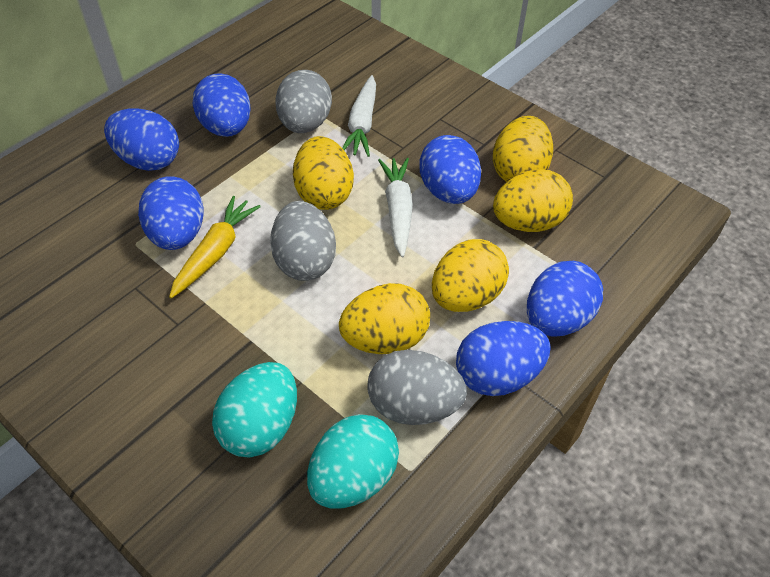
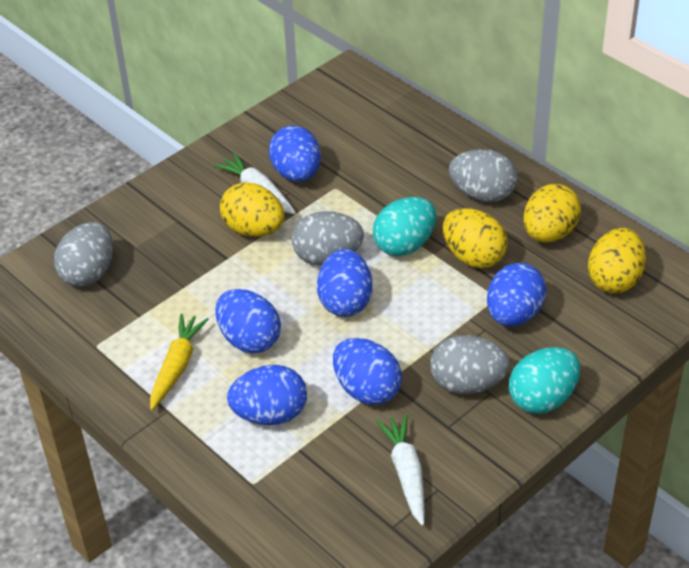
grey egg: 3 -> 4
yellow egg: 5 -> 4

